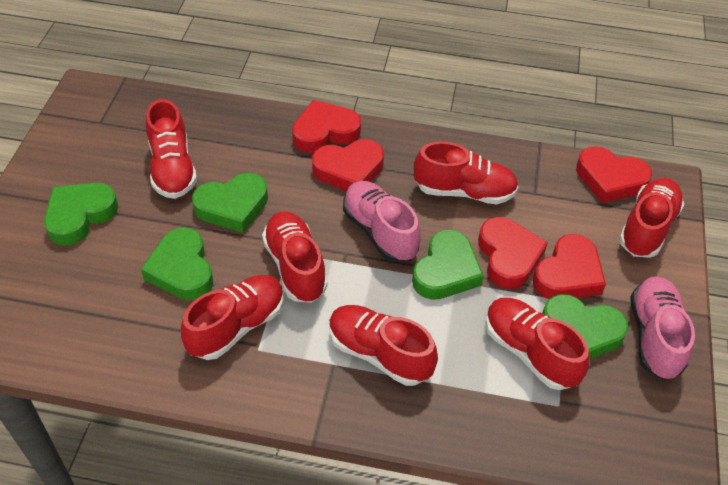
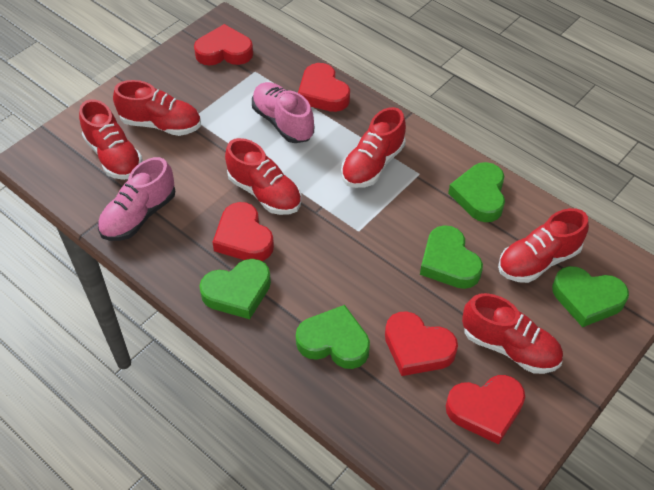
red shoe: 7 -> 6

